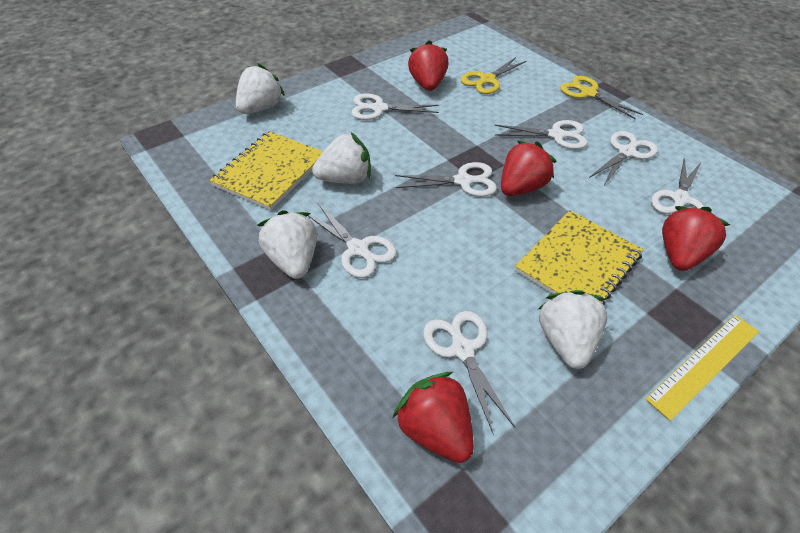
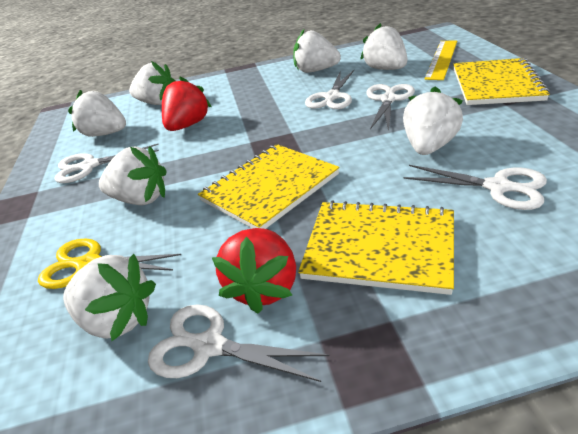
red strawberry: 4 -> 2
white scissors: 7 -> 5
white strawberry: 4 -> 7
yellow notebook: 2 -> 3
yellow scissors: 2 -> 1

